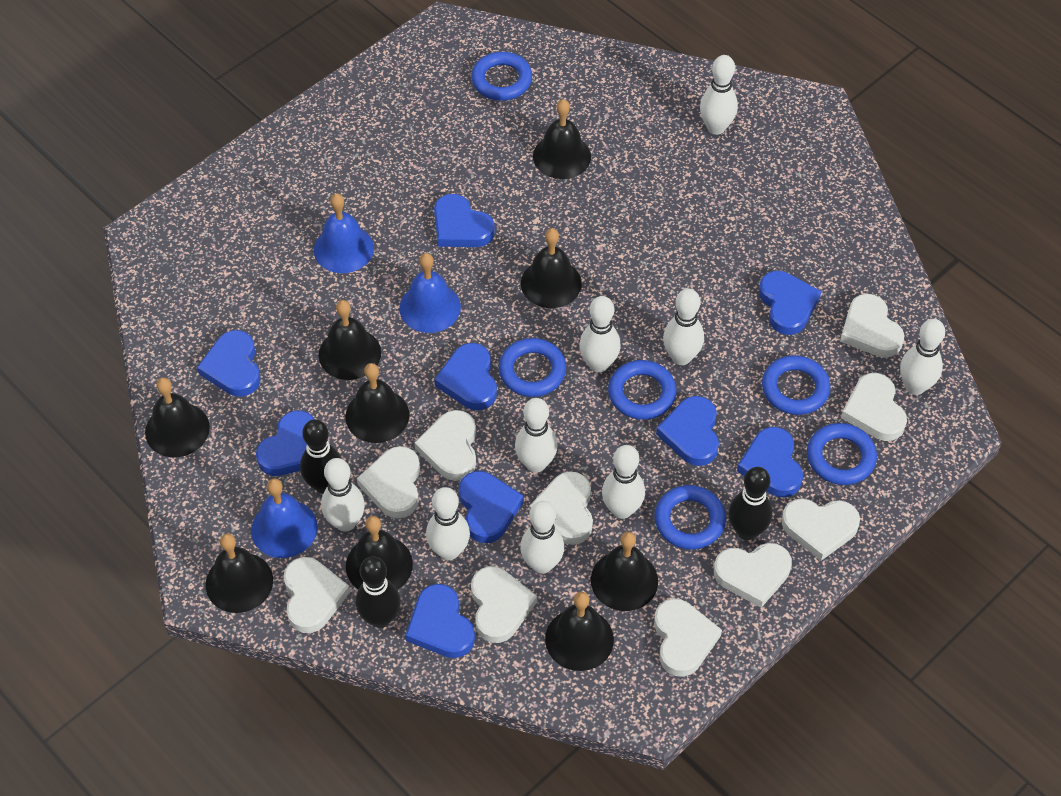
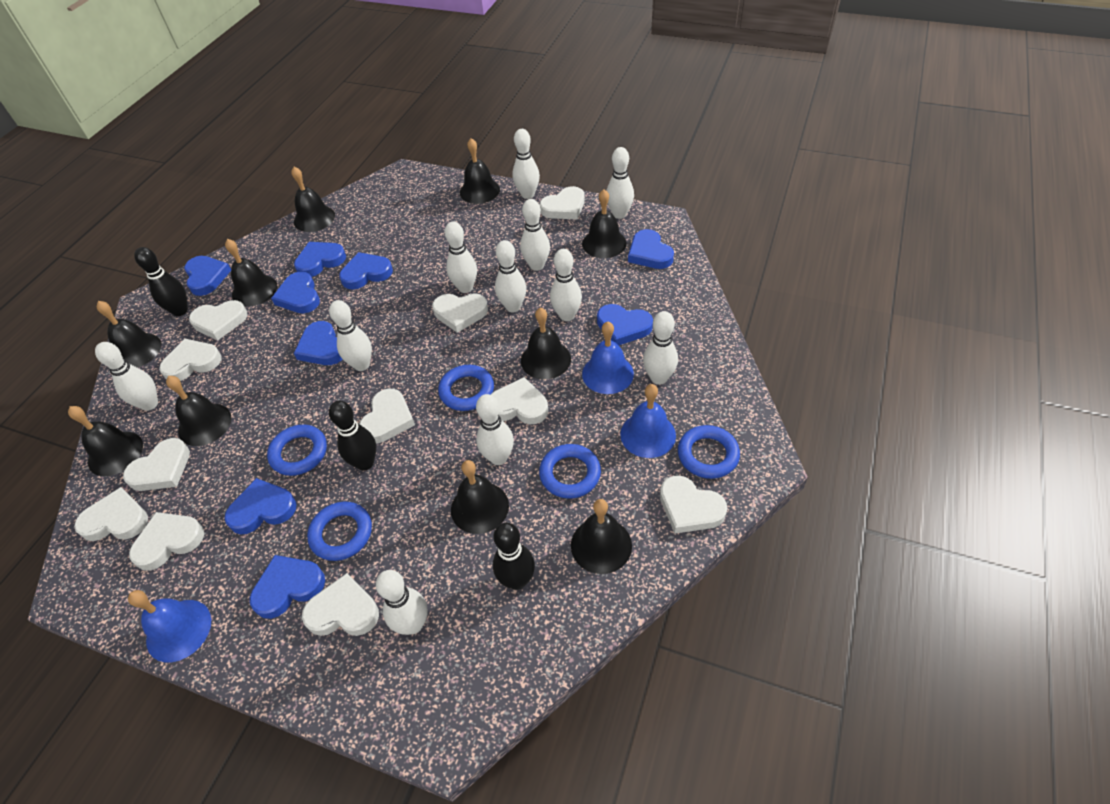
black bell: 9 -> 10
blue ring: 6 -> 5
white bowling pin: 9 -> 11
white heart: 10 -> 11

